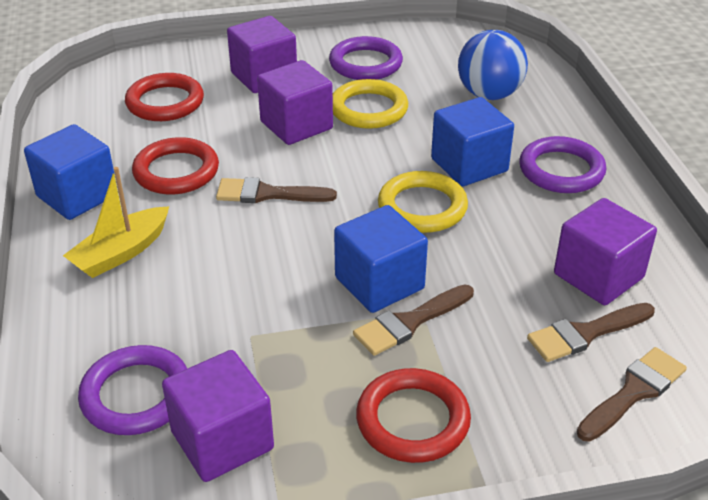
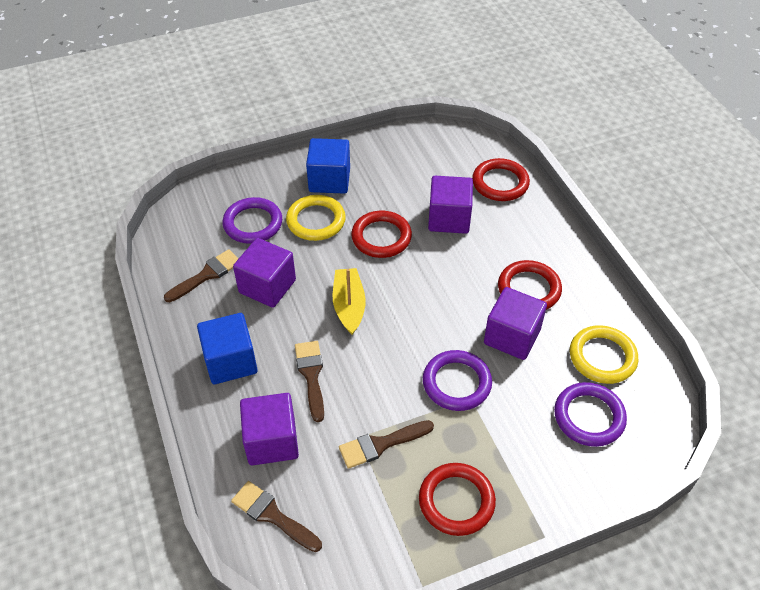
blue ball: 1 -> 0
blue cube: 3 -> 2
red ring: 3 -> 4

